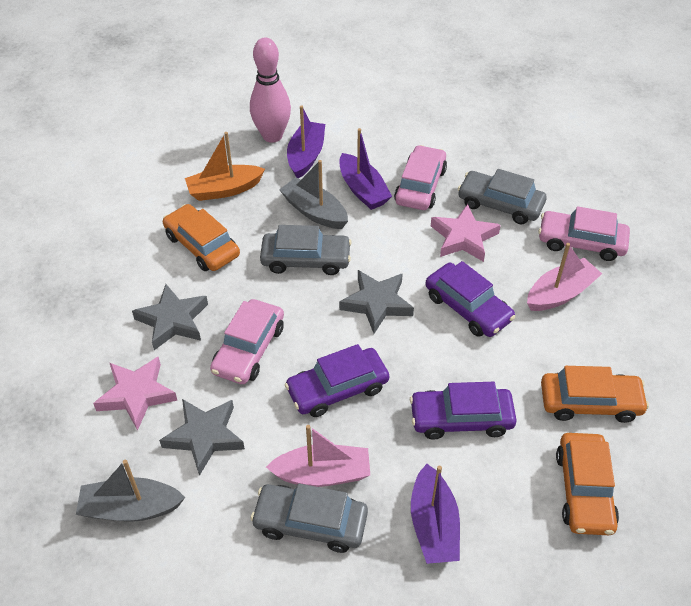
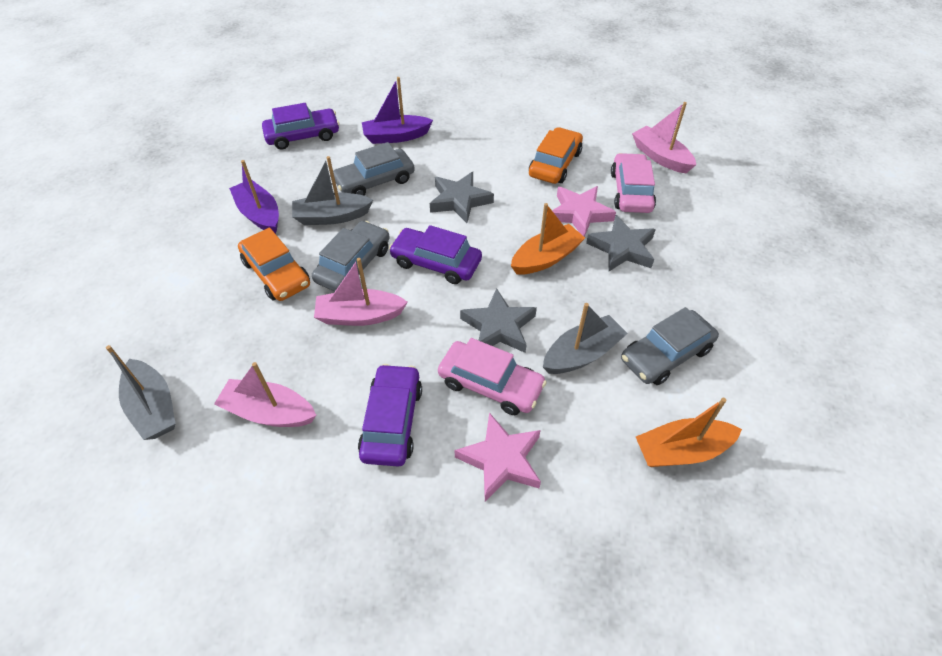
grey boat: 2 -> 3
orange boat: 1 -> 2
orange car: 3 -> 2
pink boat: 2 -> 3
pink bowling pin: 1 -> 0
pink car: 3 -> 2
purple boat: 3 -> 2

